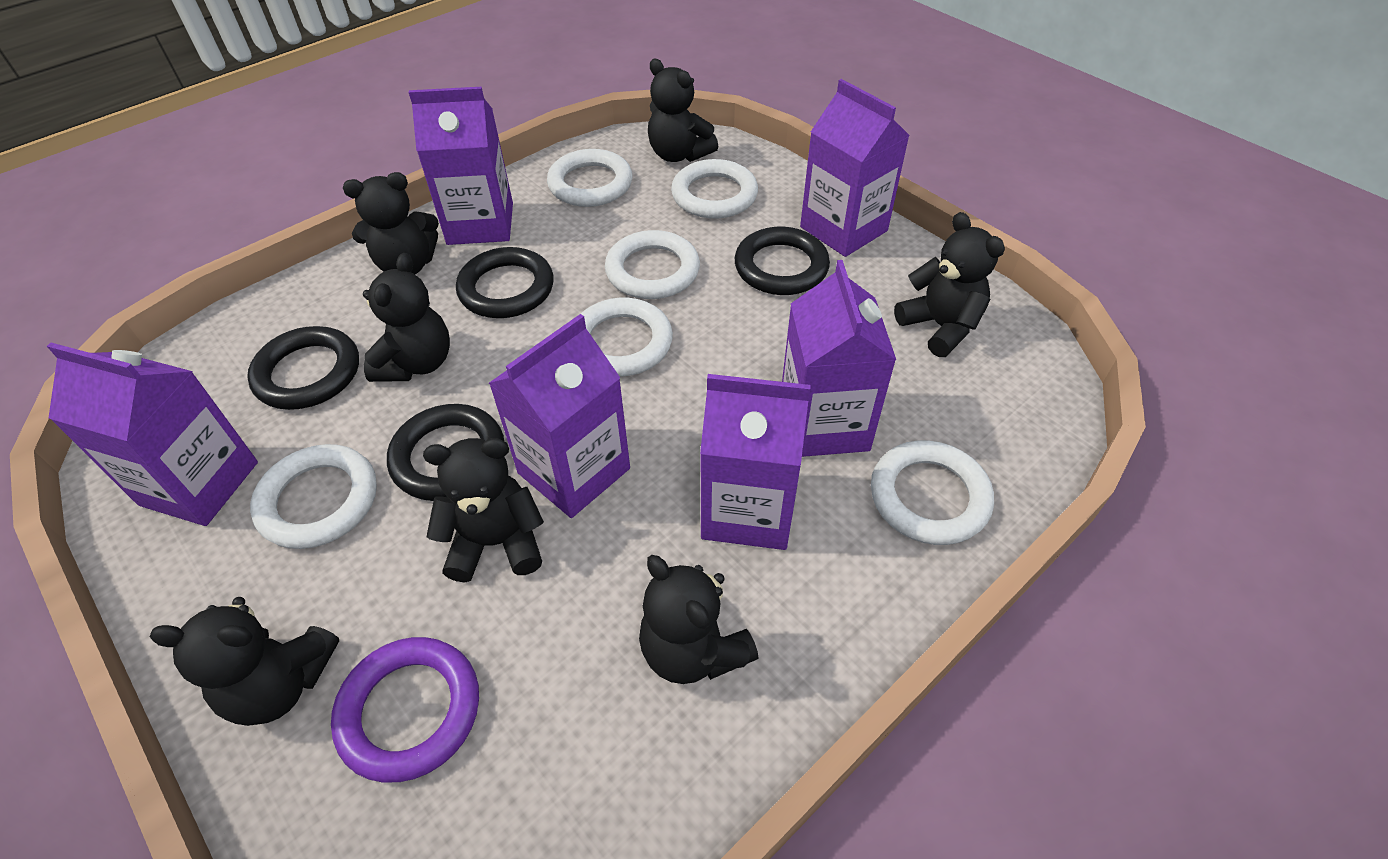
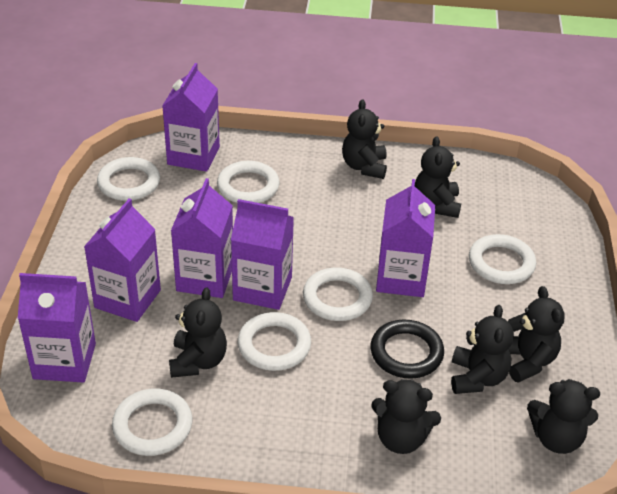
black ring: 4 -> 1
purple ring: 1 -> 0

